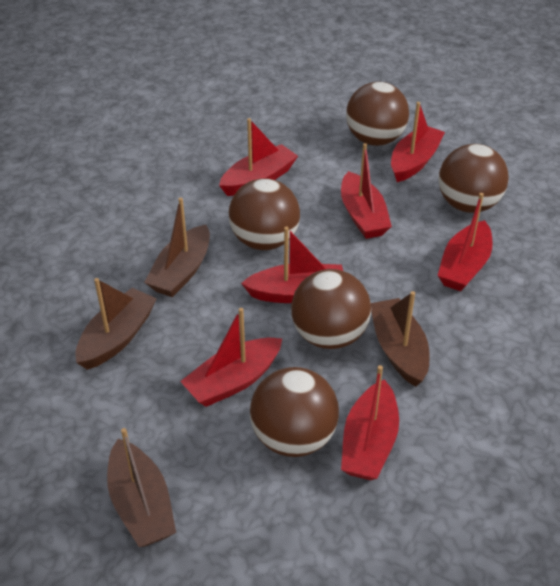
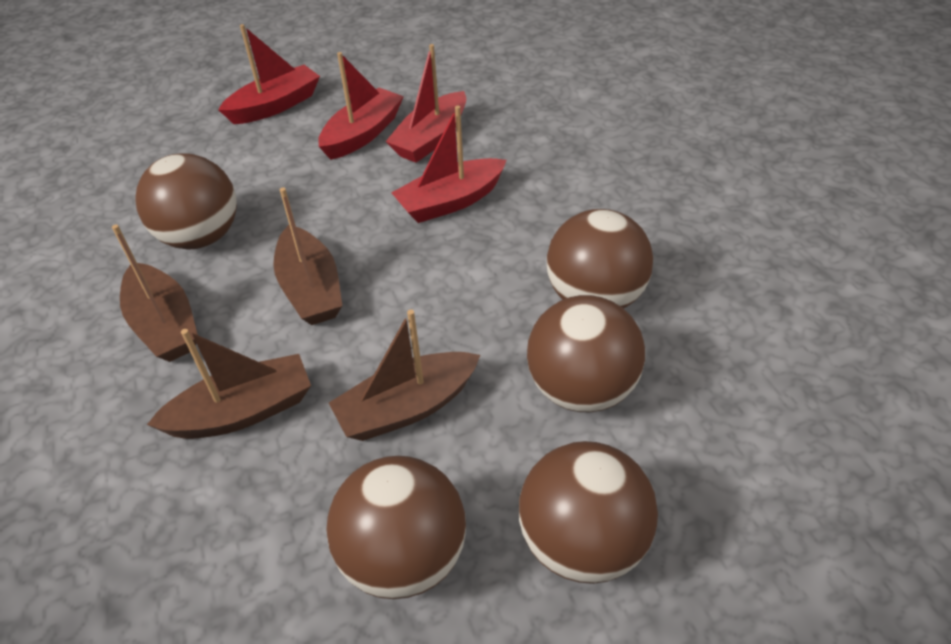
red boat: 7 -> 4

